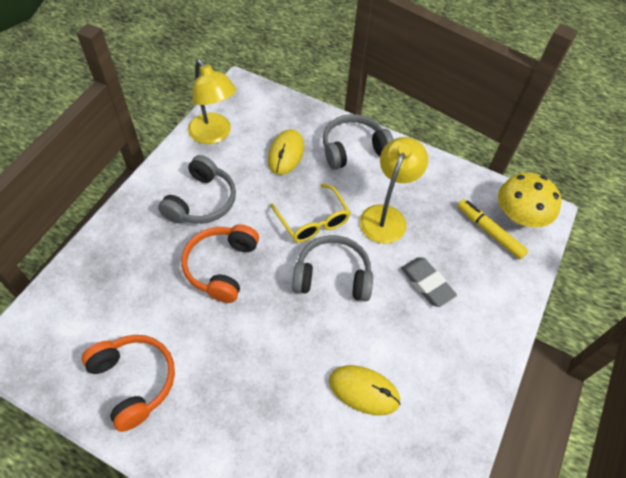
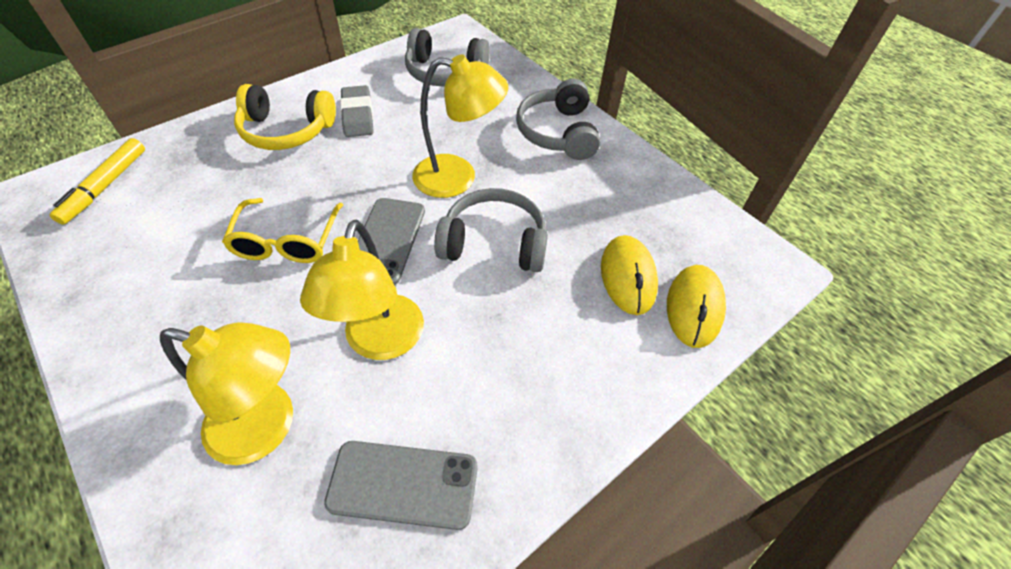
grey phone: 0 -> 2
orange headphones: 2 -> 0
yellow headphones: 0 -> 1
yellow lamp: 2 -> 3
yellow mushroom: 1 -> 0

